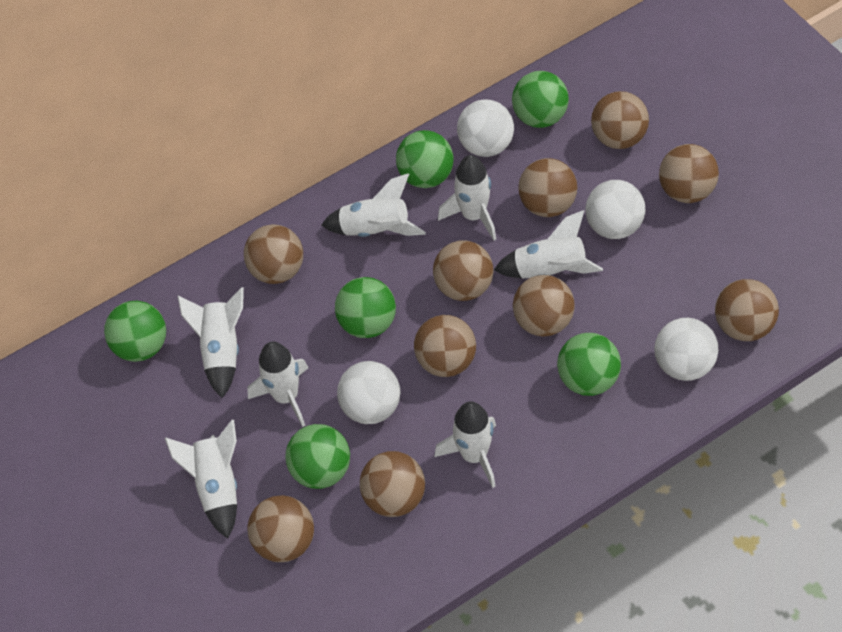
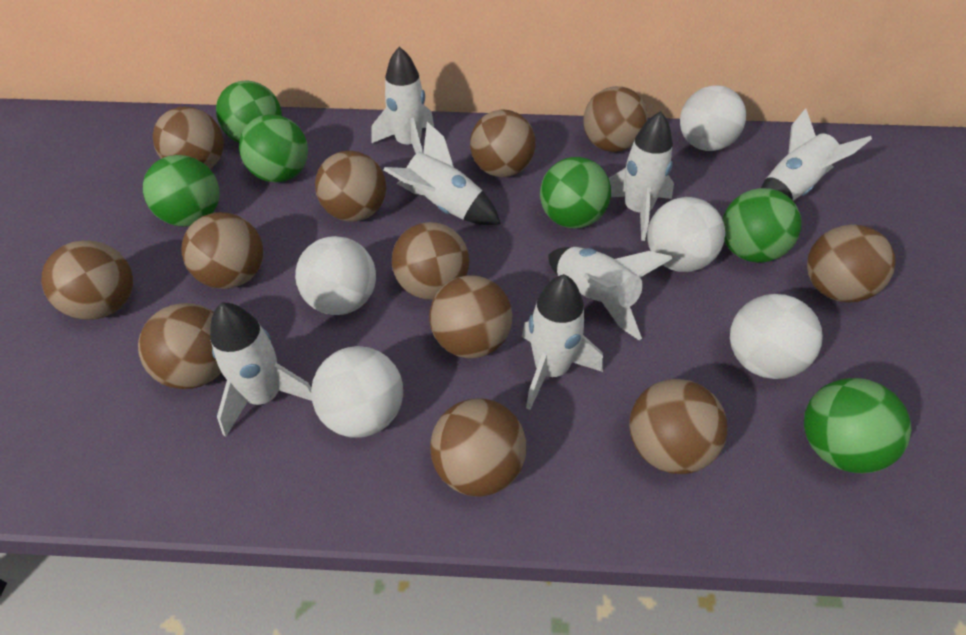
brown ball: 10 -> 12
white ball: 4 -> 5

